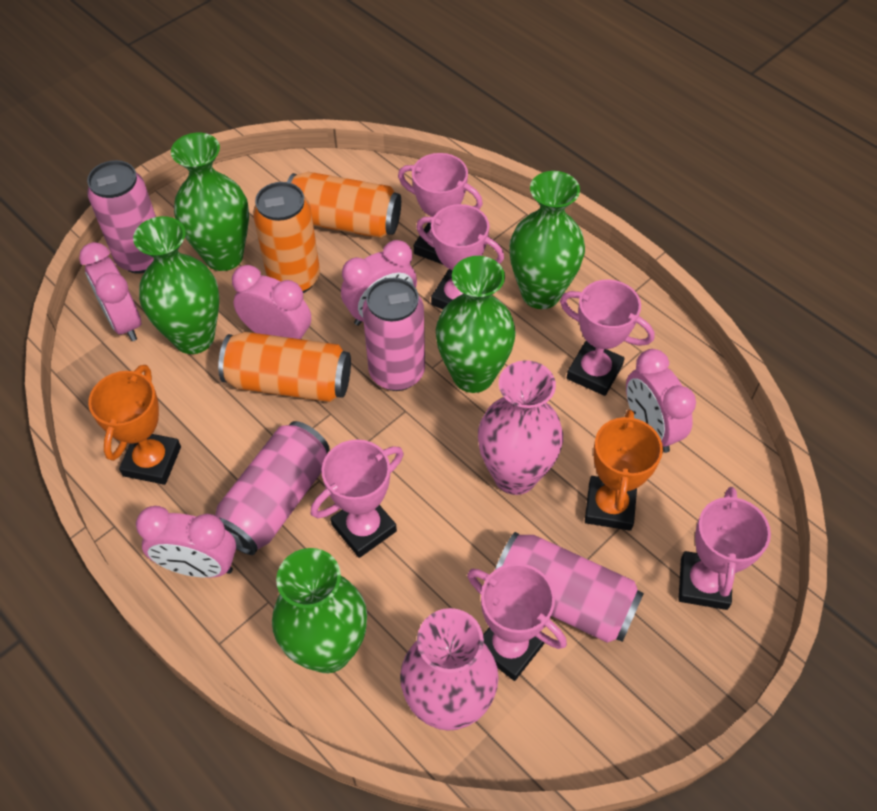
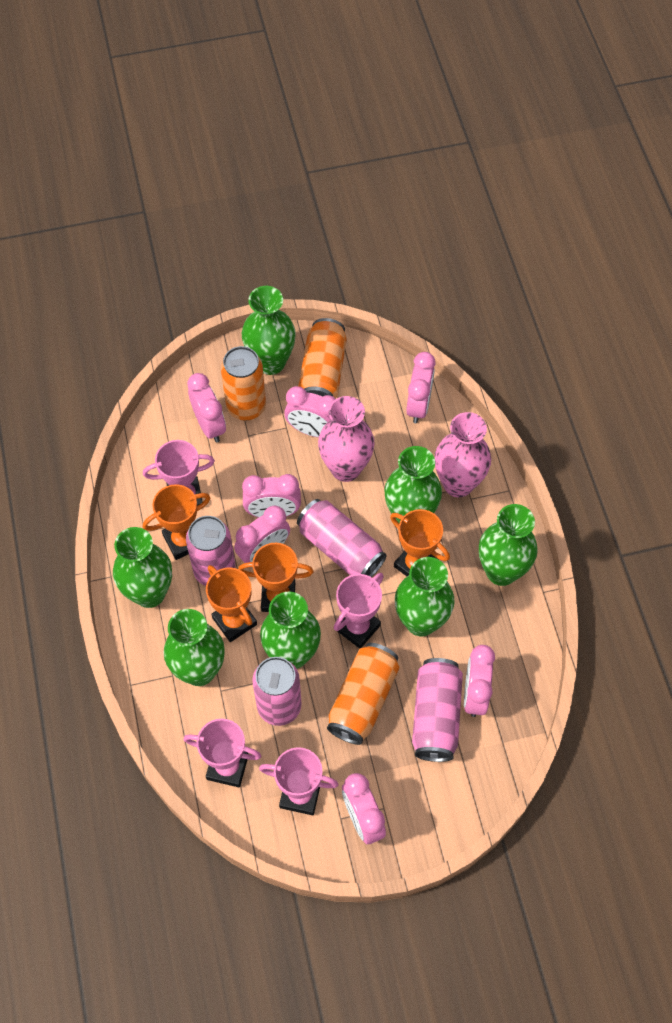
green vase: 5 -> 7
orange trophy: 2 -> 4
pink clock: 5 -> 7
pink trophy: 6 -> 4

